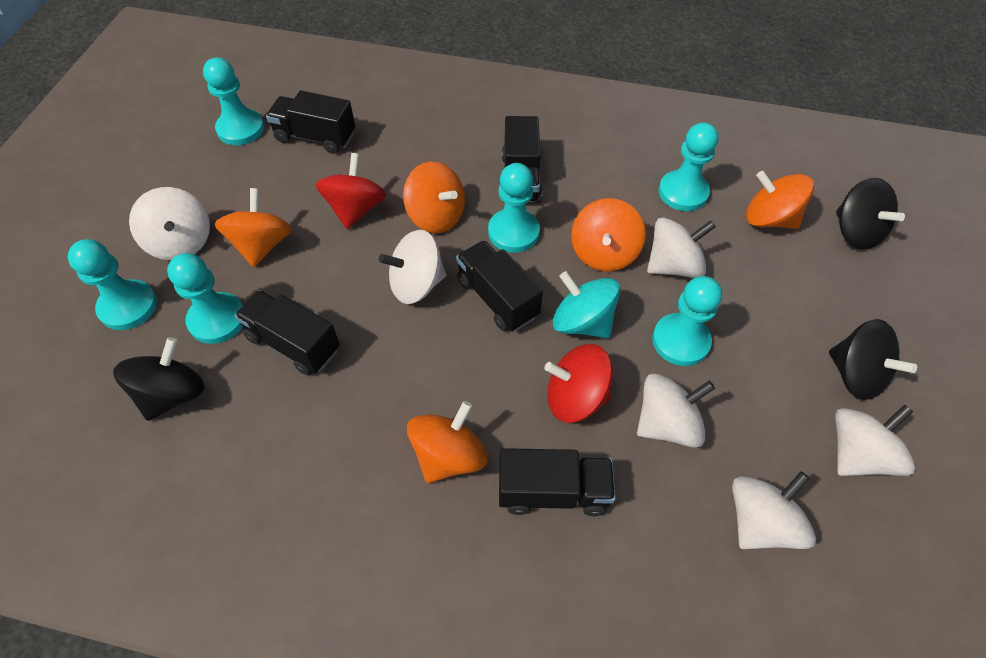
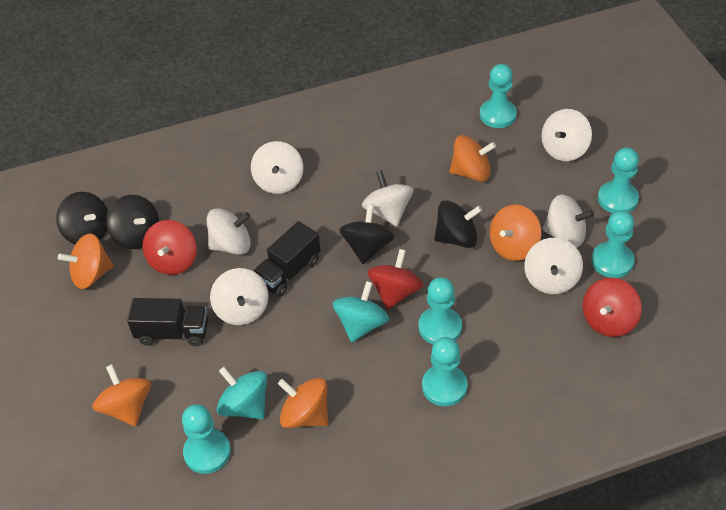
black spinning top: 3 -> 4
black truck: 5 -> 2
red spinning top: 2 -> 3
turquoise spinning top: 1 -> 2
white spinning top: 6 -> 7

